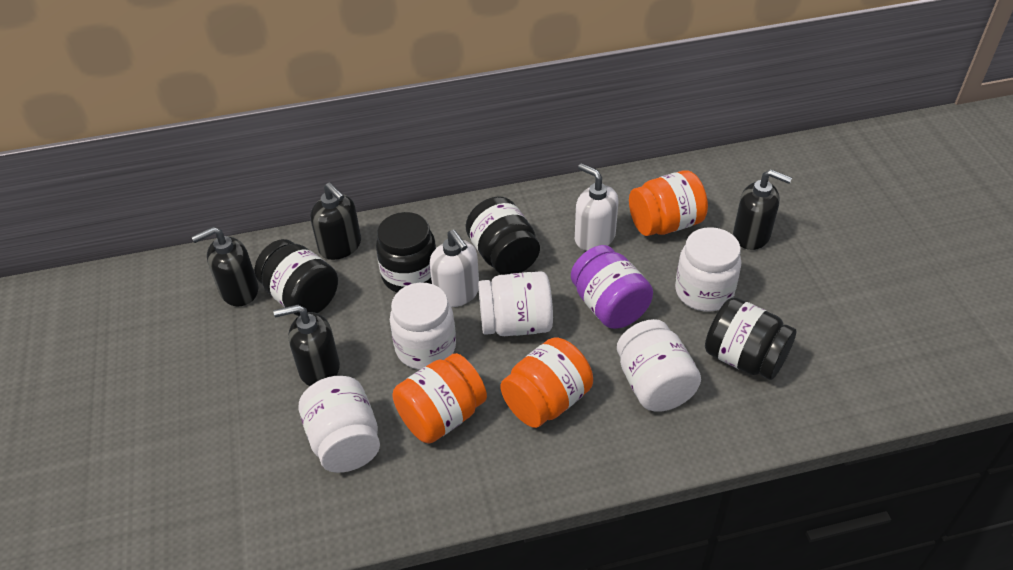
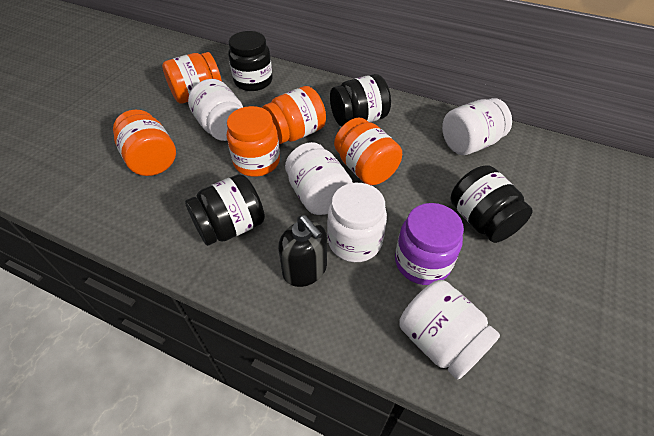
black soap dispenser: 4 -> 1
orange jar: 3 -> 5
white soap dispenser: 2 -> 0

